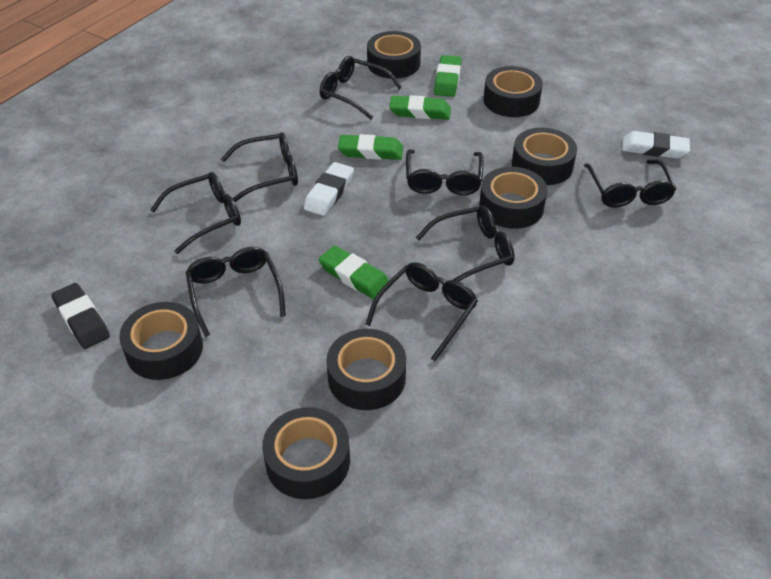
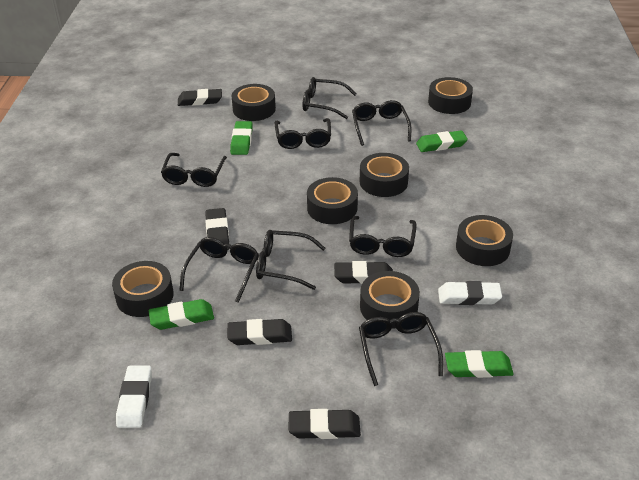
black eraser: 1 -> 5

